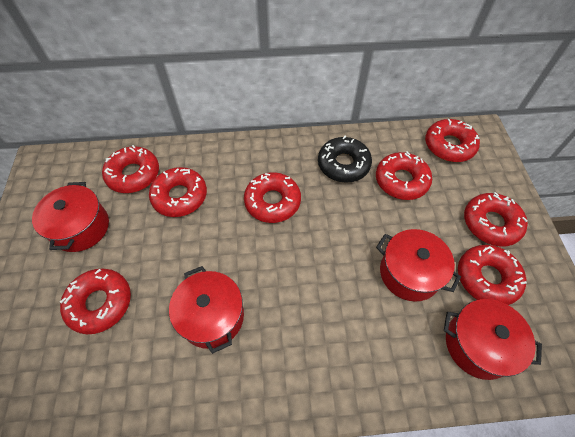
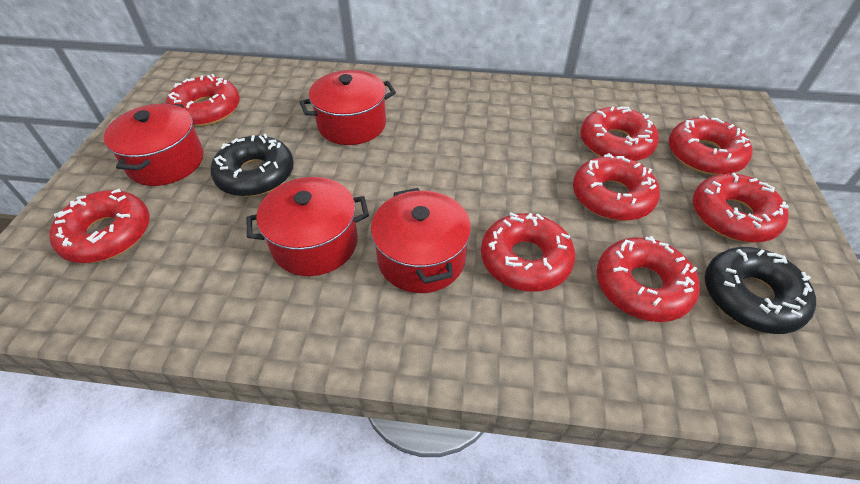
black donut: 1 -> 2

